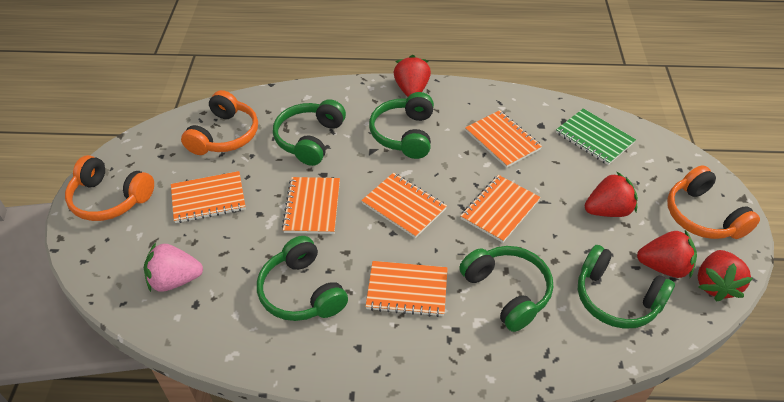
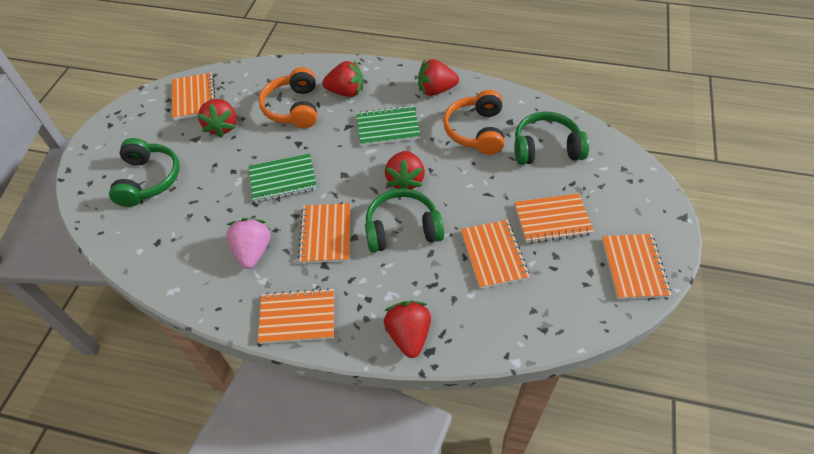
green headphones: 5 -> 3
green notebook: 1 -> 2
orange headphones: 3 -> 2
red strawberry: 4 -> 5

